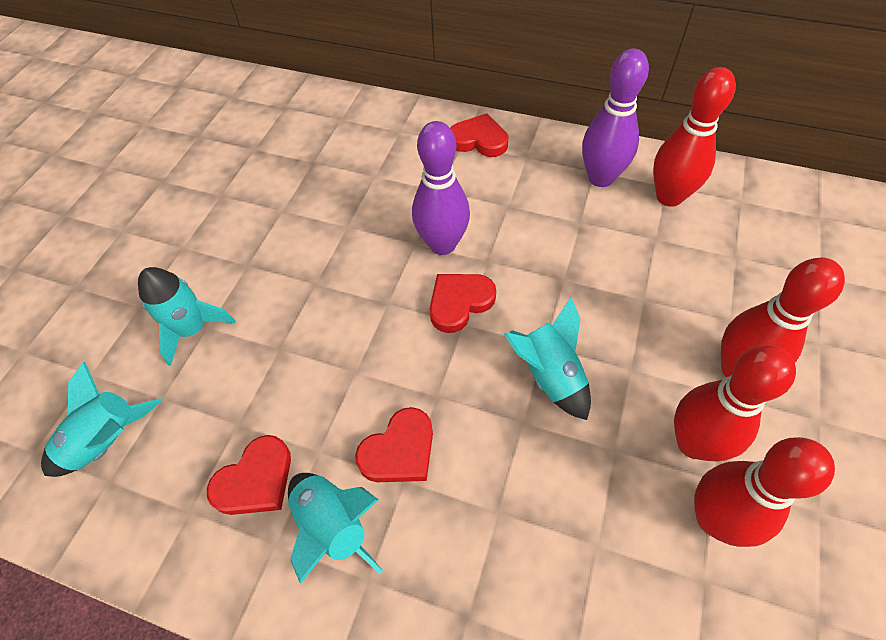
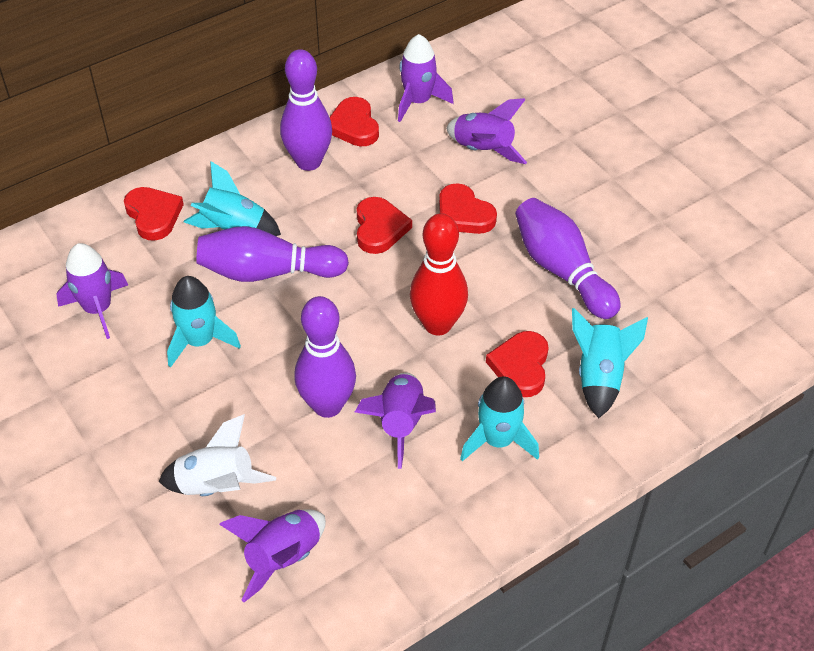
purple bowling pin: 2 -> 4
purple rocket: 0 -> 5
red bowling pin: 4 -> 1
red heart: 4 -> 5
white rocket: 0 -> 1

